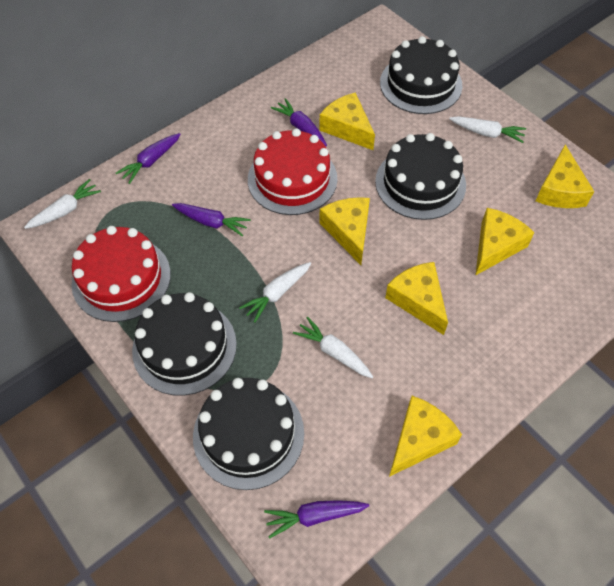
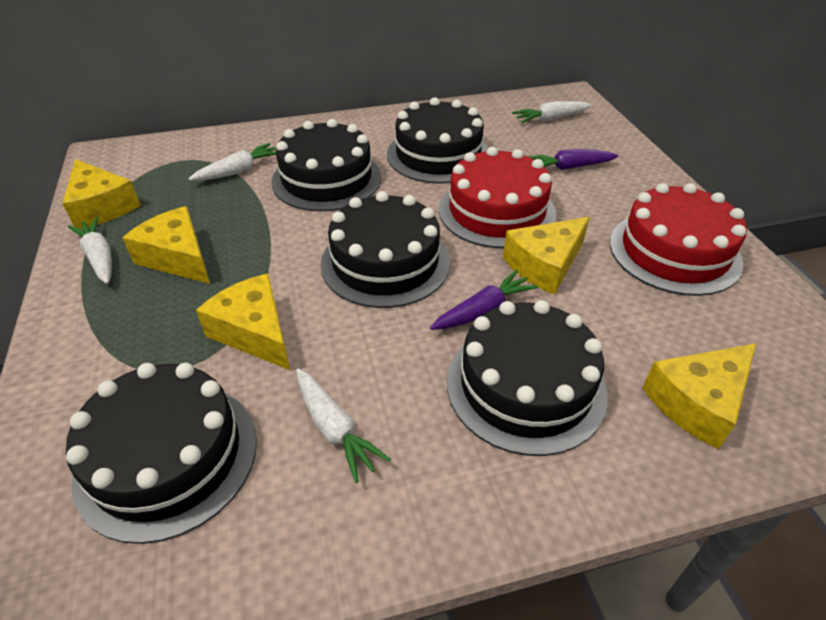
black cake: 4 -> 5
purple carrot: 4 -> 2
yellow cheese: 6 -> 5

